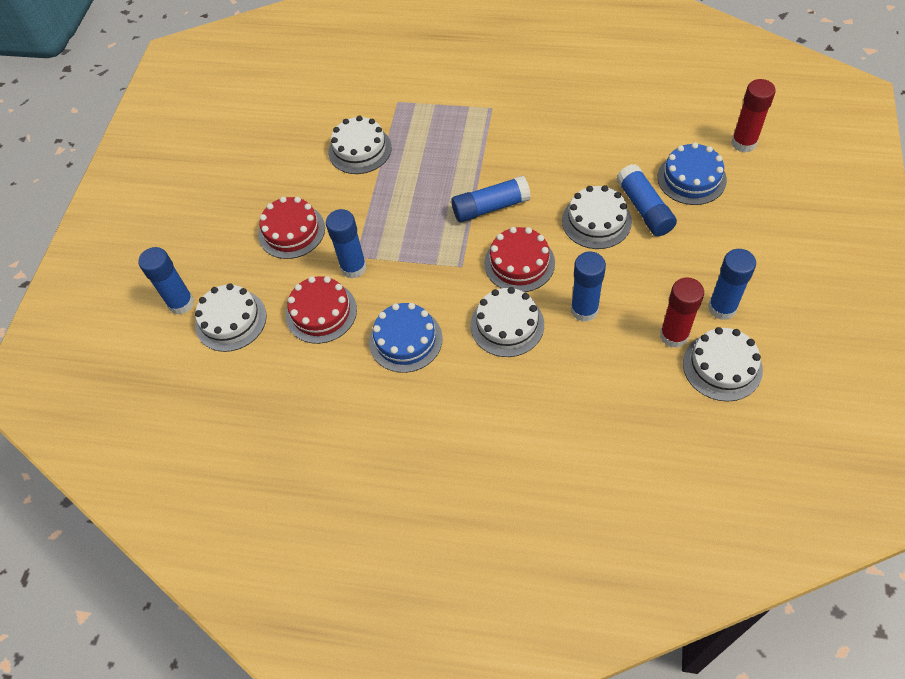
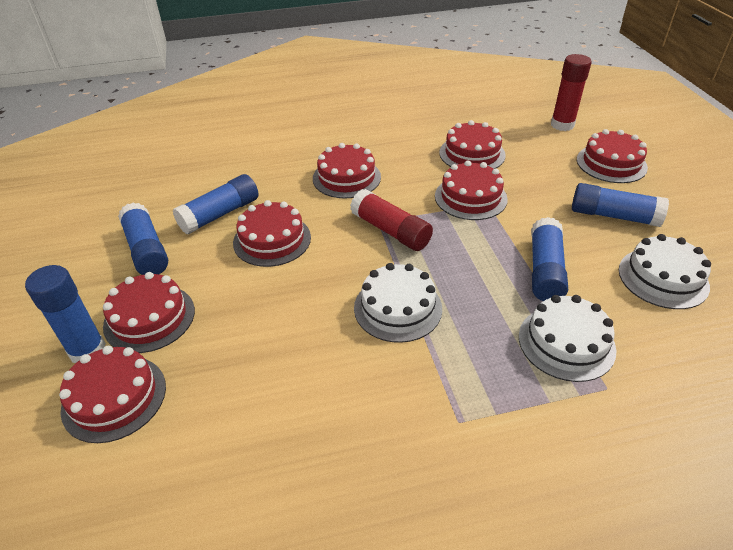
blue cake: 2 -> 0
blue glue stick: 6 -> 5
red cake: 3 -> 7
white cake: 5 -> 3

